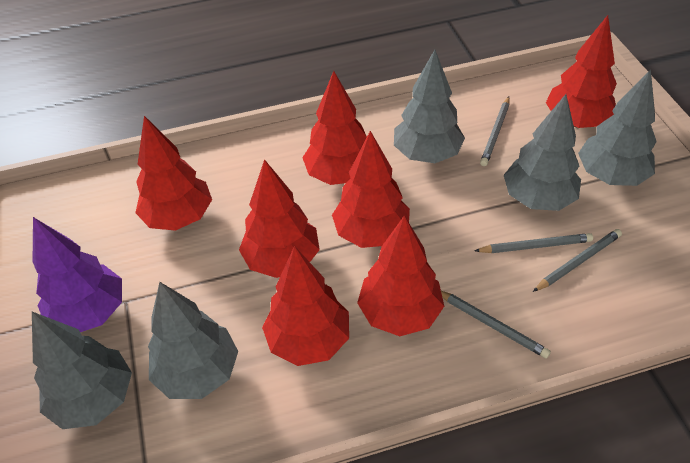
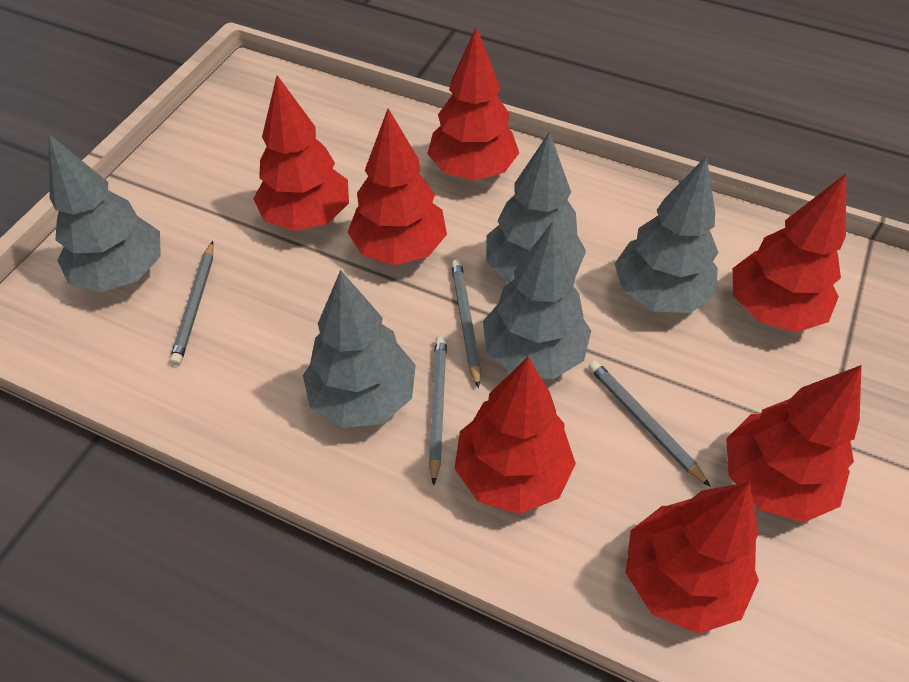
purple tree: 1 -> 0

